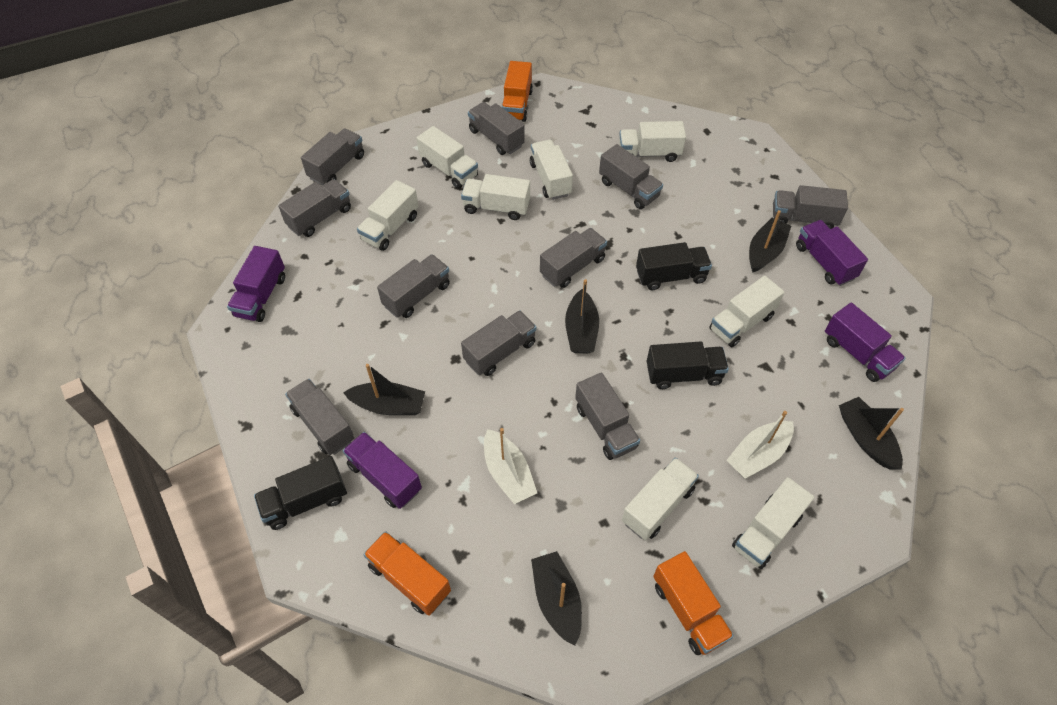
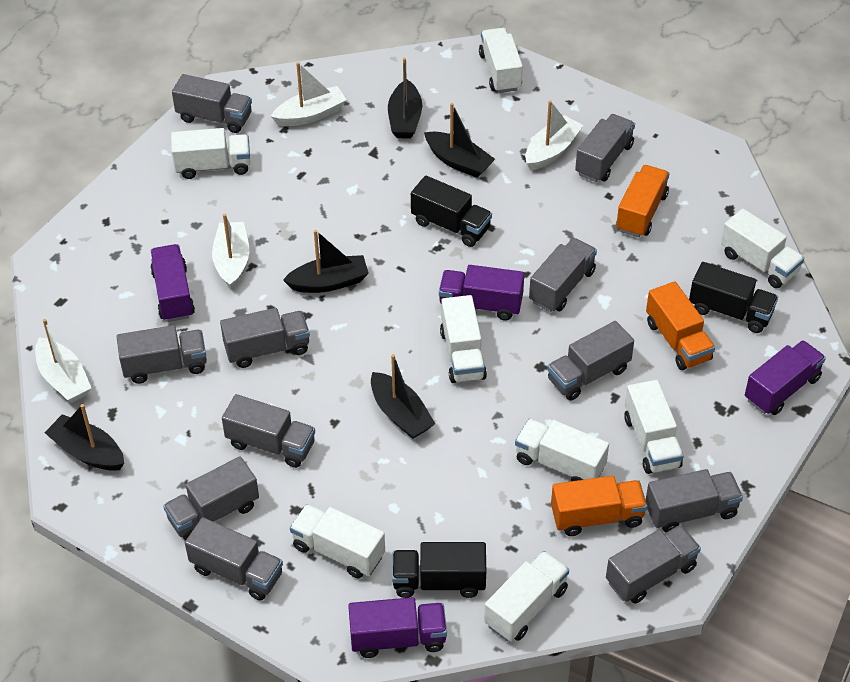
grey truck: 10 -> 11
white boat: 2 -> 4

